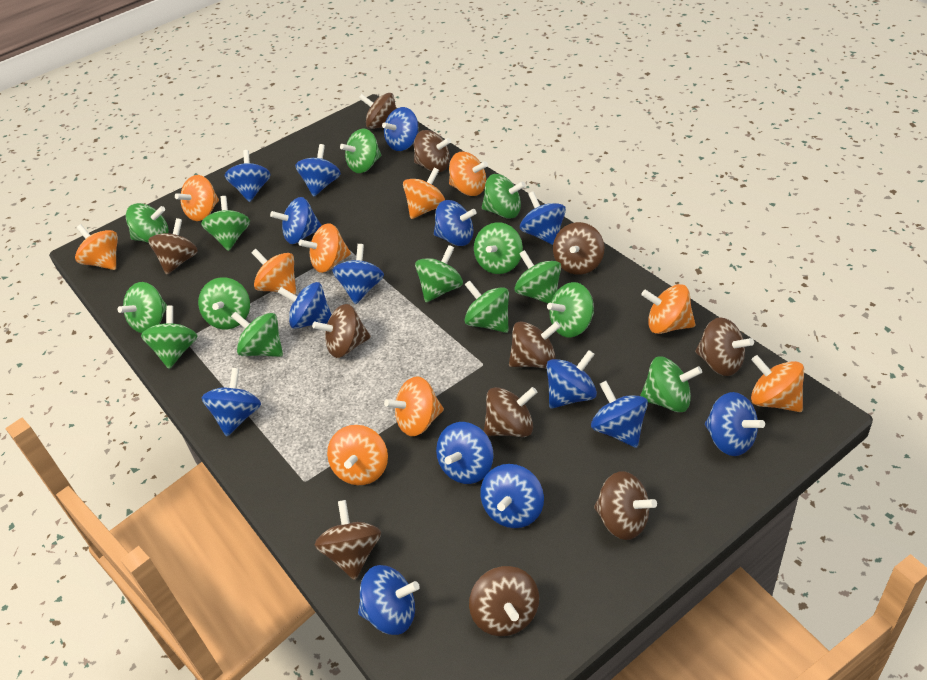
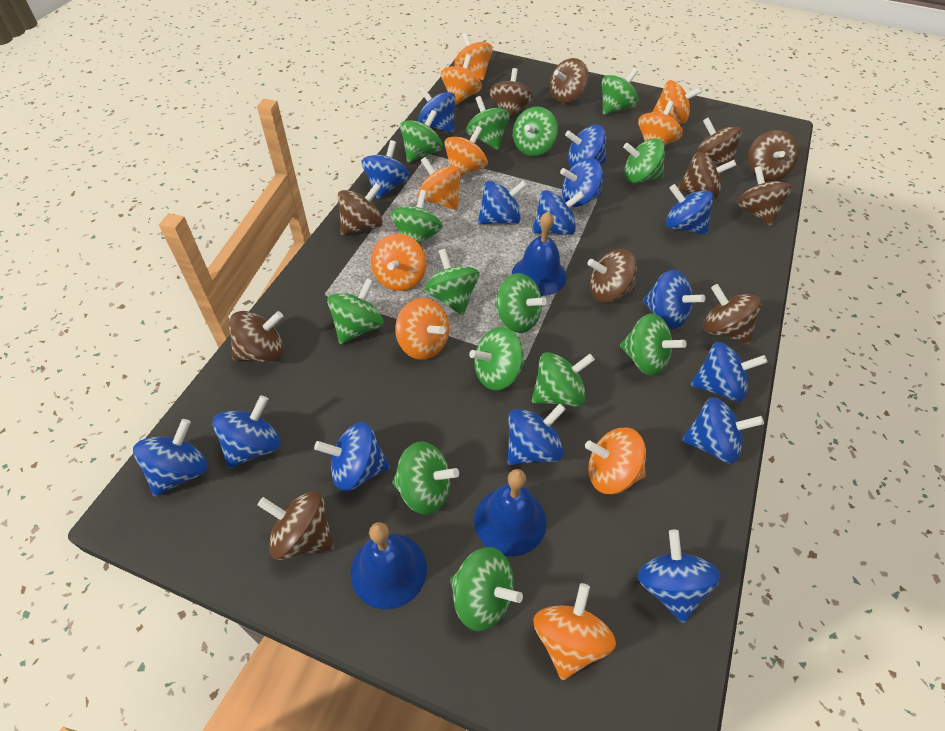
blue bell: 0 -> 3

